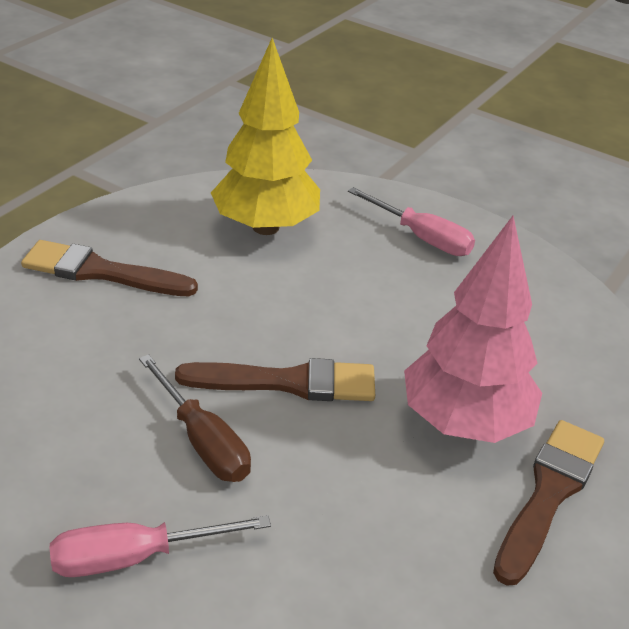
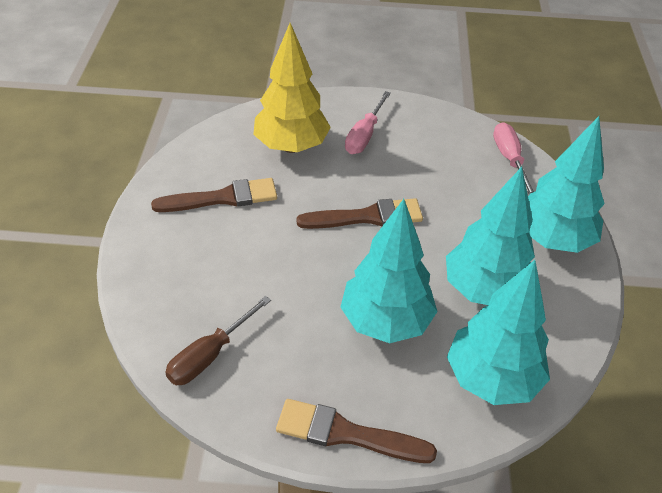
pink tree: 1 -> 0
turquoise tree: 0 -> 4

